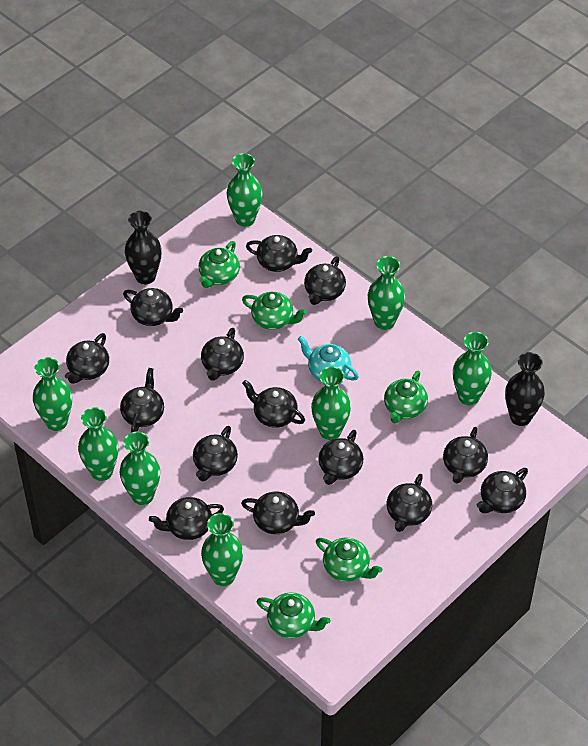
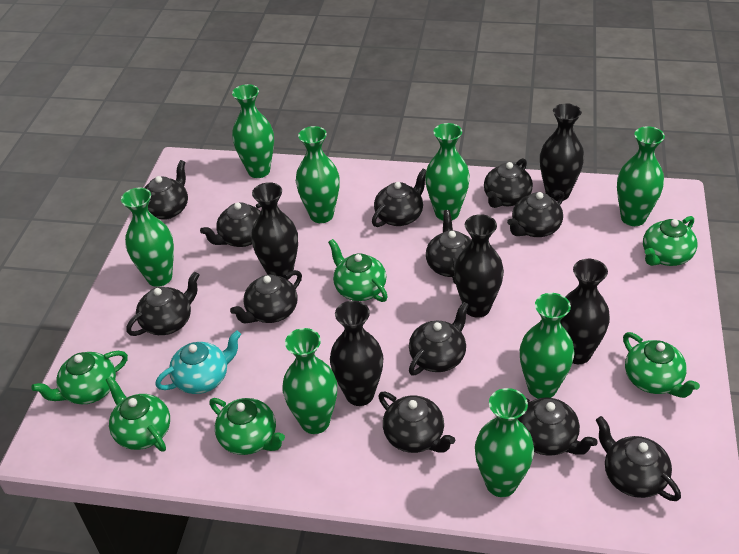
black teapot: 14 -> 12
black vase: 2 -> 5
green teapot: 5 -> 6

